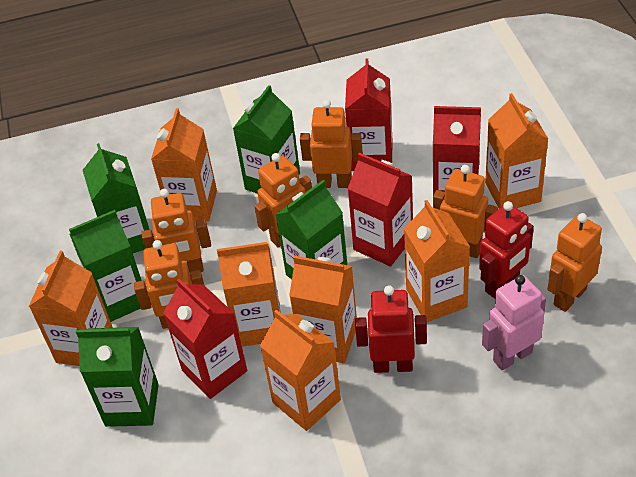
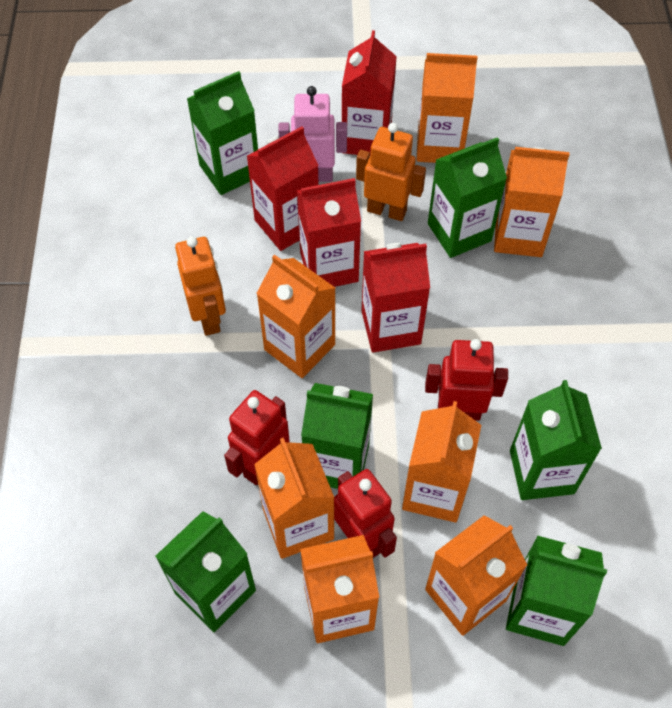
green carton: 5 -> 6
orange robot: 6 -> 2
red robot: 2 -> 3

